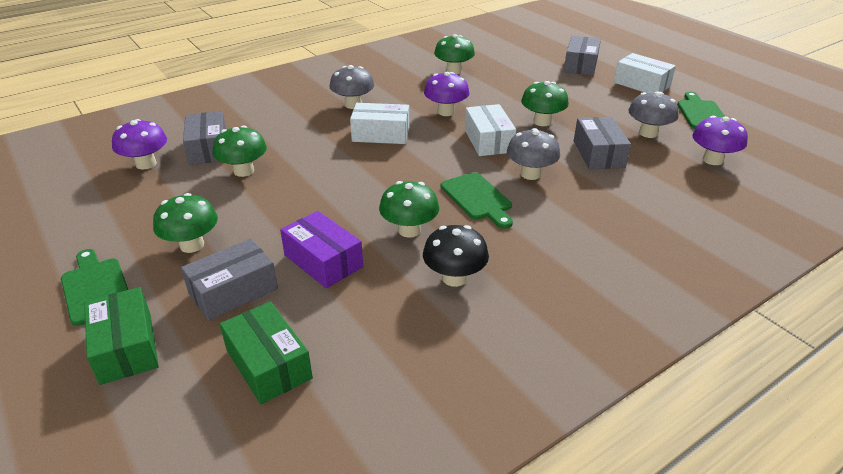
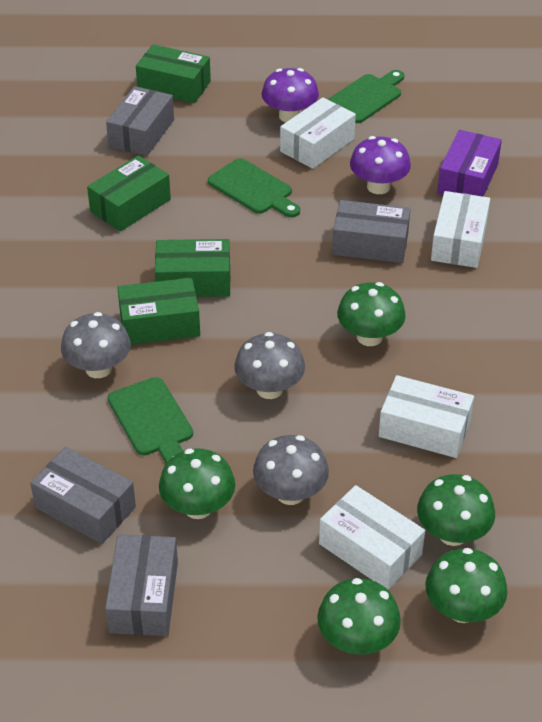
black mushroom: 1 -> 0
green box: 2 -> 4
purple mushroom: 3 -> 2
white box: 3 -> 4

